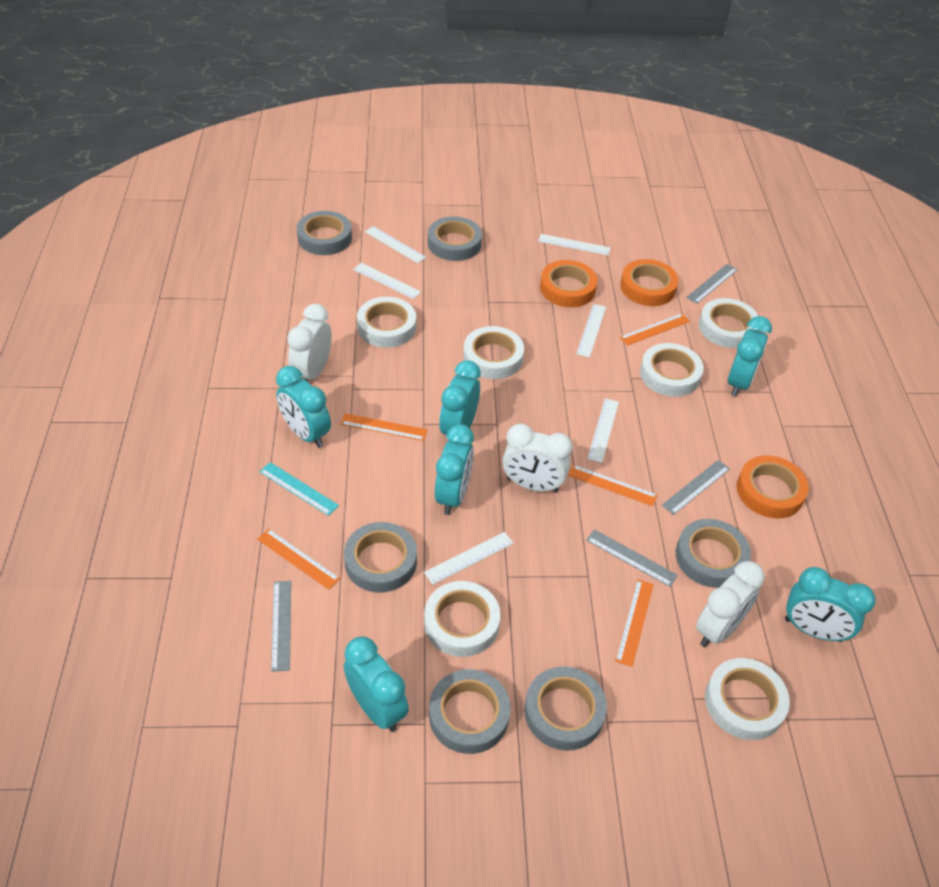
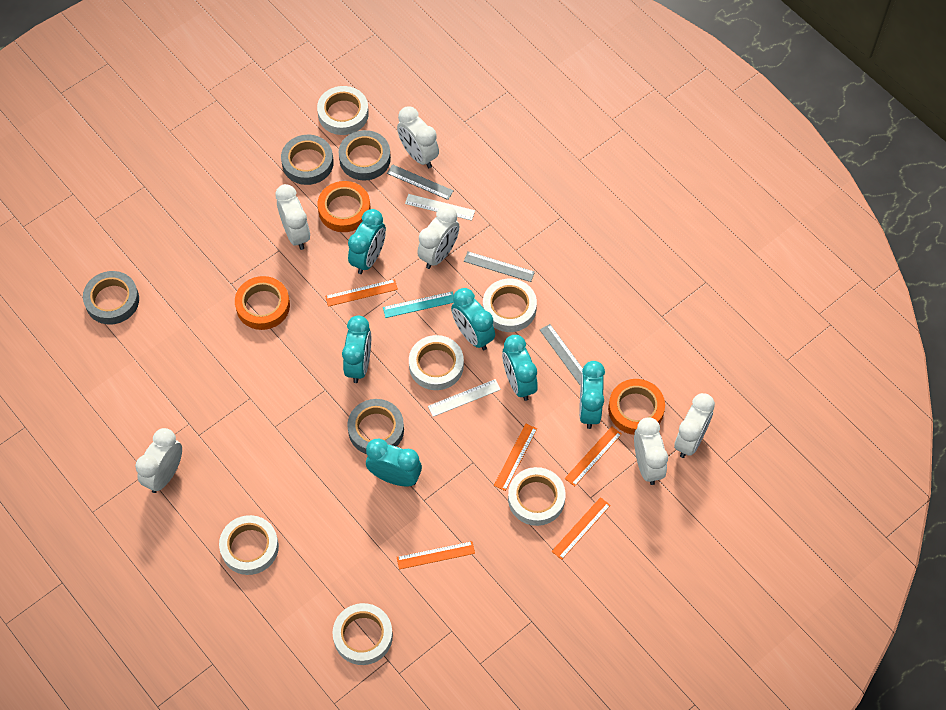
grey ruler: 4 -> 3
grey tape: 6 -> 4
white clock: 3 -> 6
white ruler: 6 -> 2

